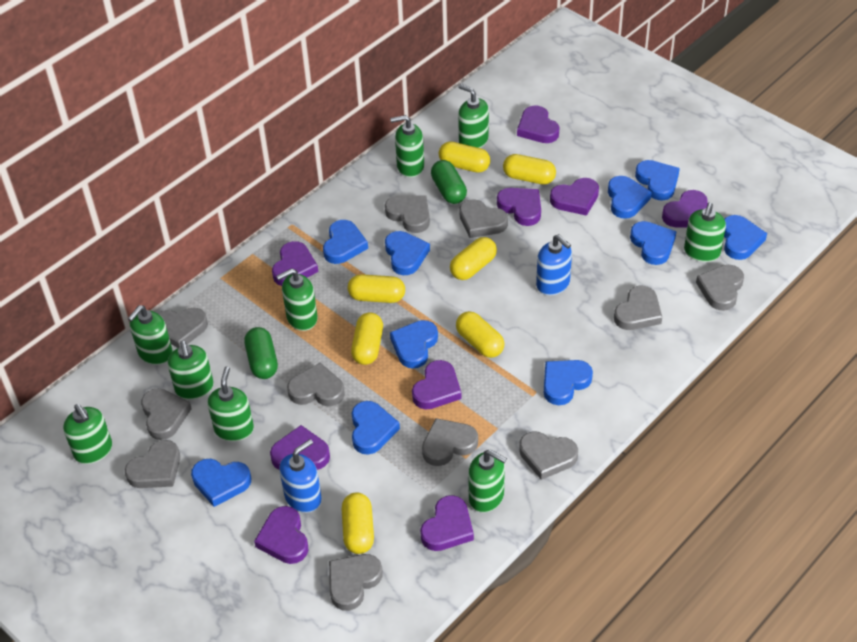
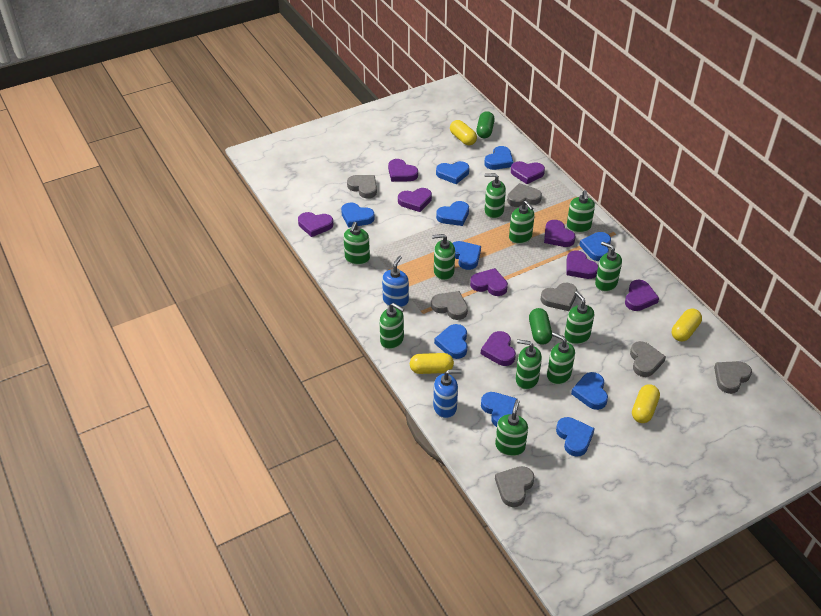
green soap dispenser: 9 -> 11
grey heart: 11 -> 7
yellow capsule: 7 -> 4

